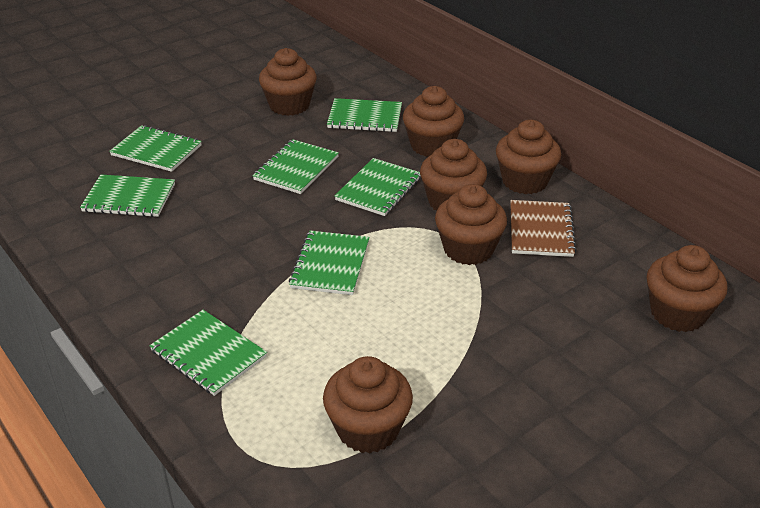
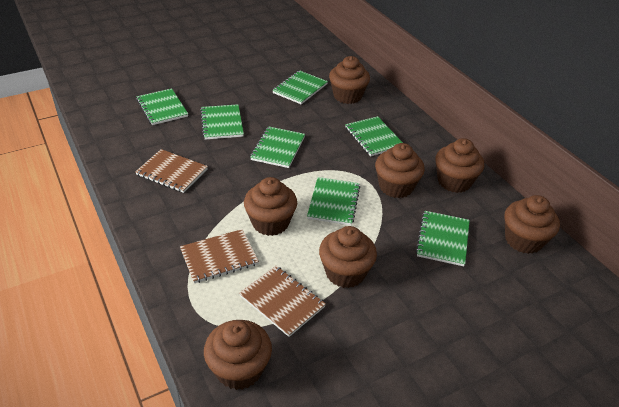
brown notebook: 1 -> 3

